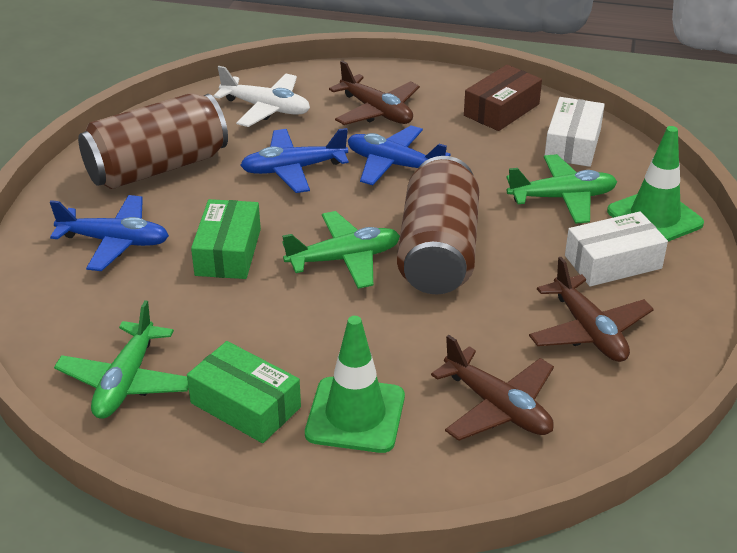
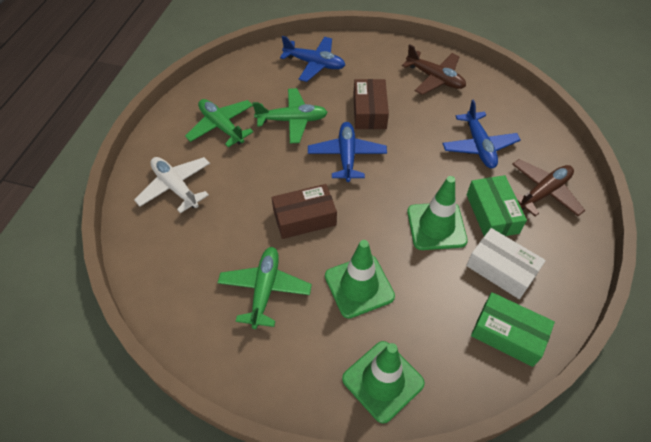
brown box: 1 -> 2
brown can: 2 -> 0
brown plane: 3 -> 2
green traffic cone: 2 -> 3
white box: 2 -> 1

